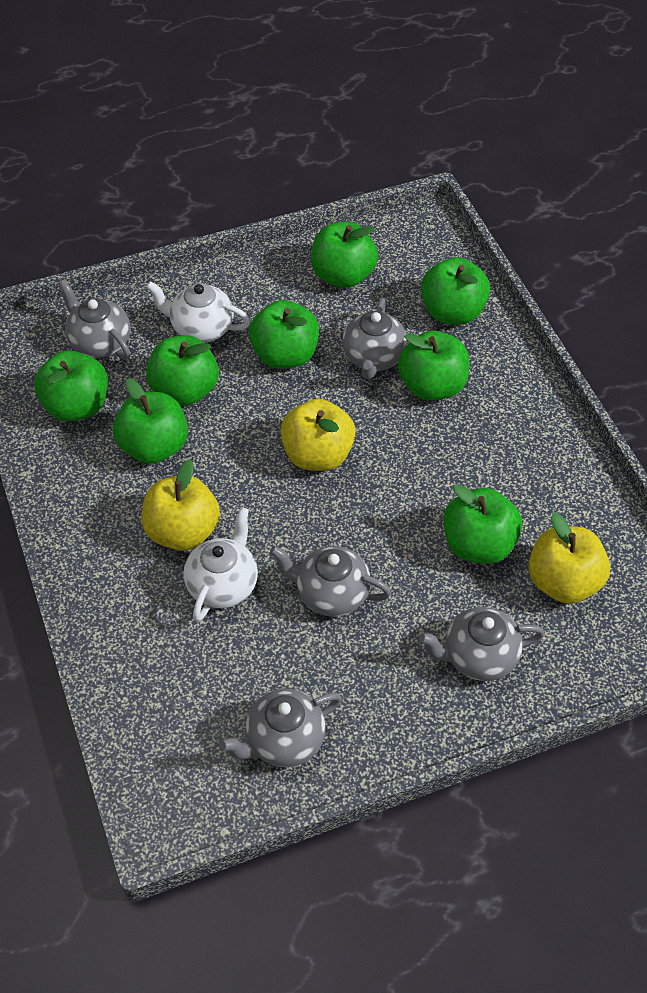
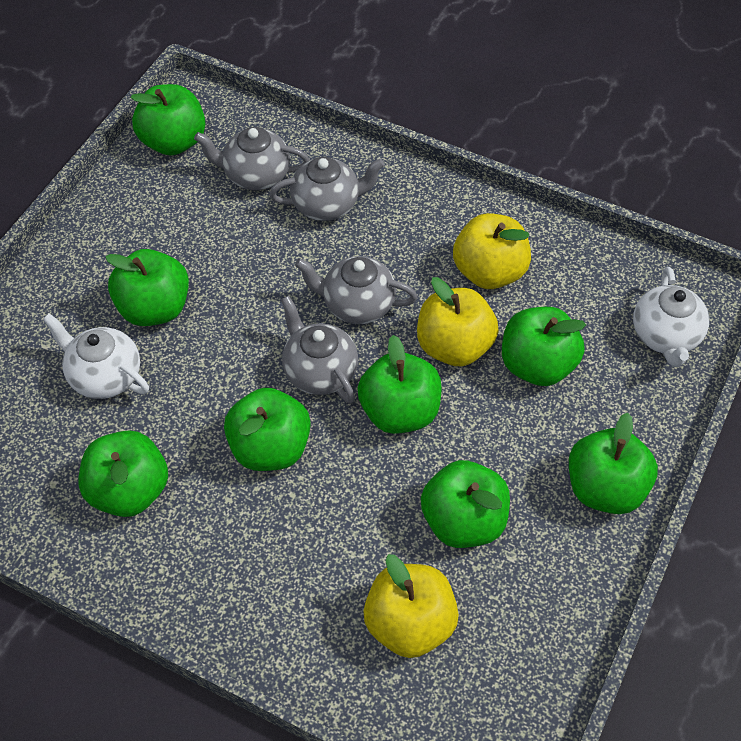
grey teapot: 5 -> 4

